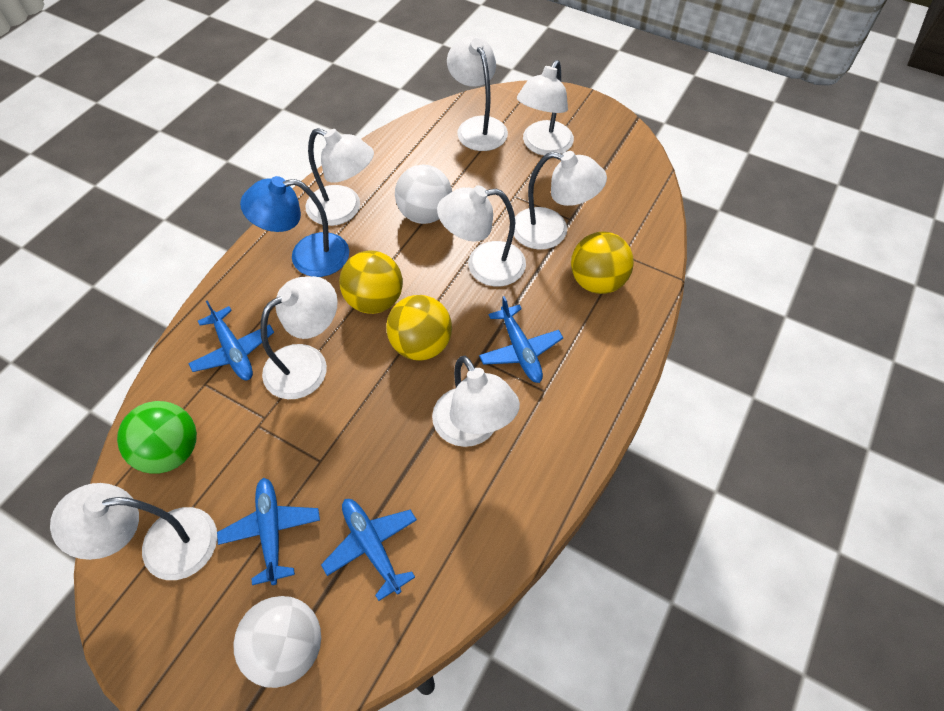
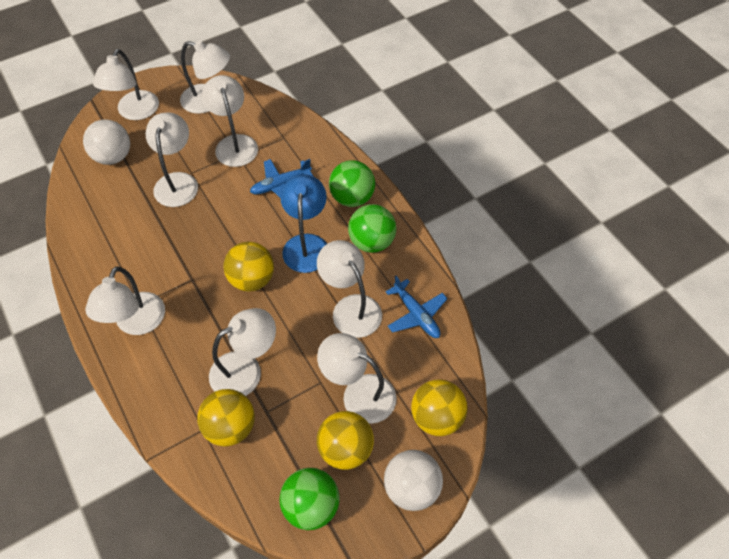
blue plane: 4 -> 2
green ball: 1 -> 3
yellow ball: 3 -> 4

